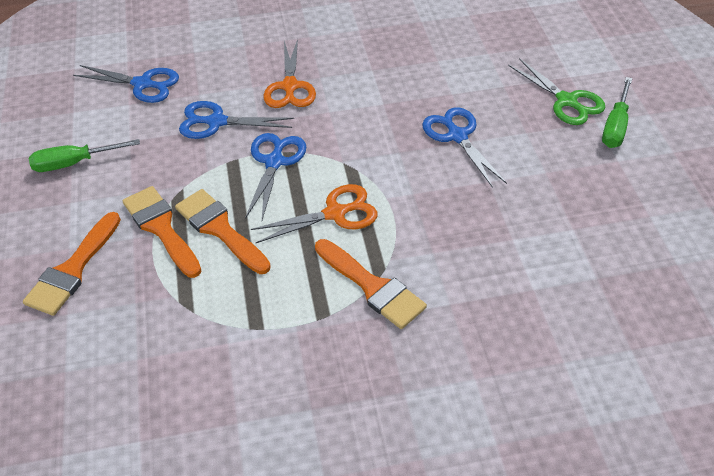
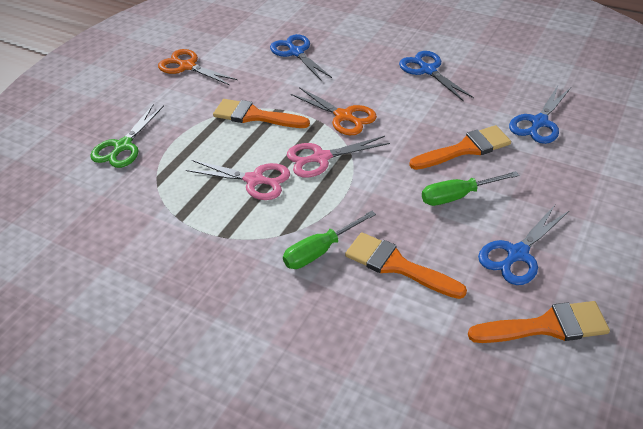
pink scissors: 0 -> 2

